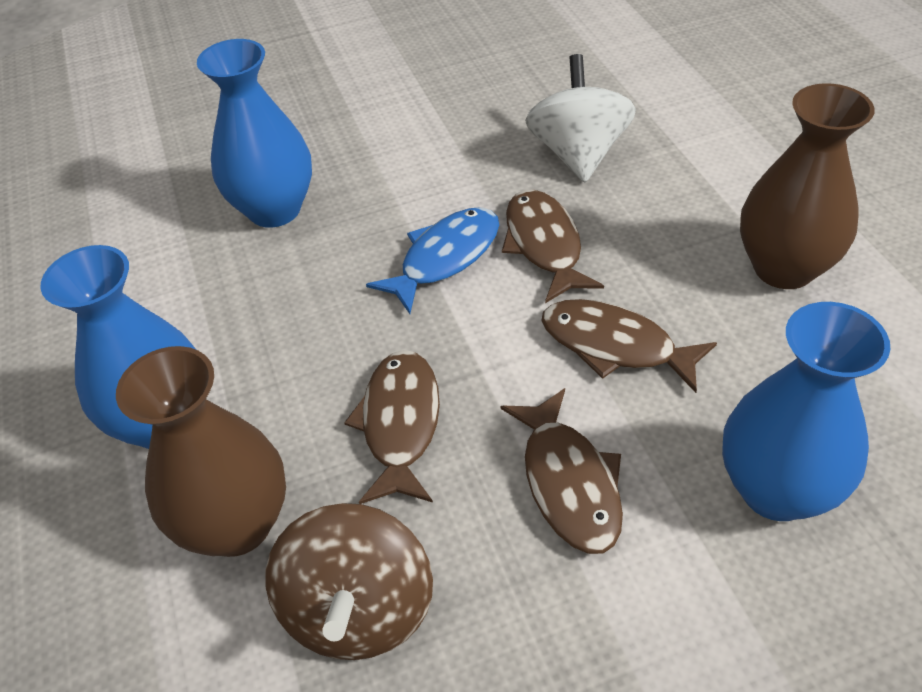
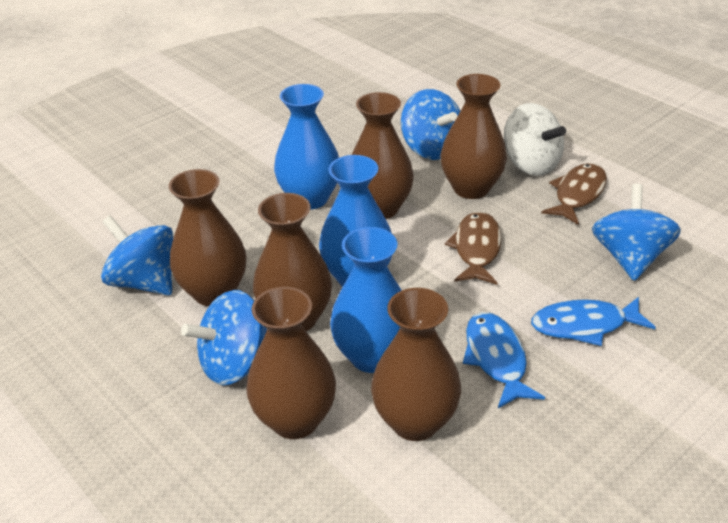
blue fish: 1 -> 2
blue spinning top: 0 -> 4
brown fish: 4 -> 2
brown spinning top: 1 -> 0
brown vase: 2 -> 6

